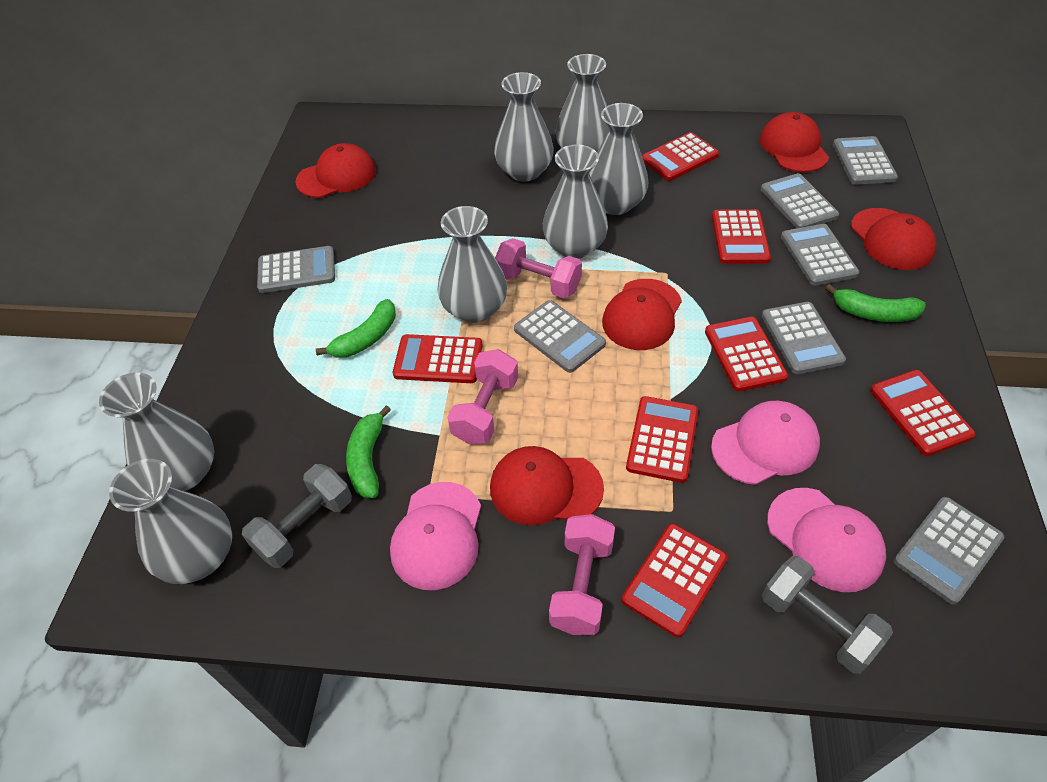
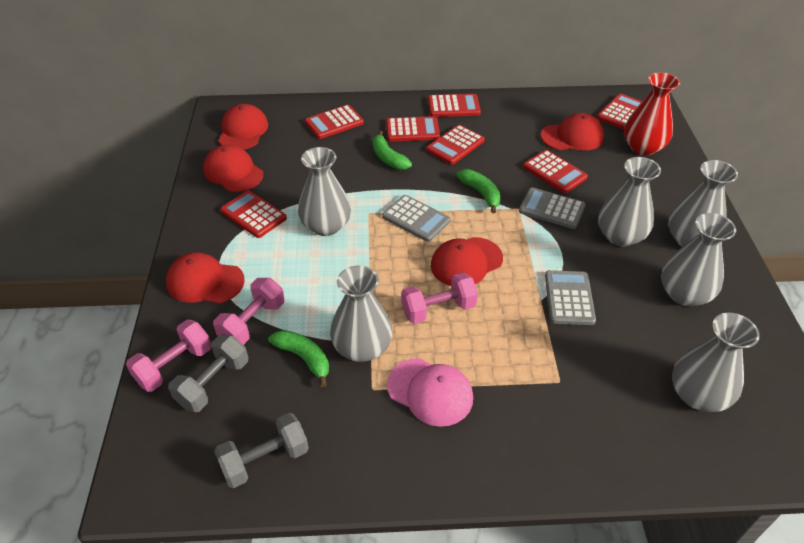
grey calculator: 7 -> 3
grey vase: 7 -> 6
pink cap: 3 -> 1
red vase: 0 -> 1

